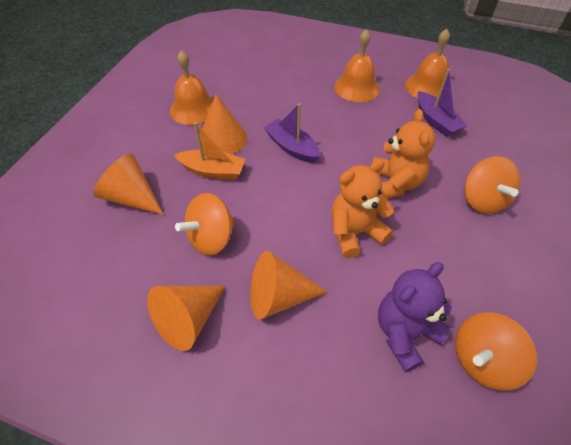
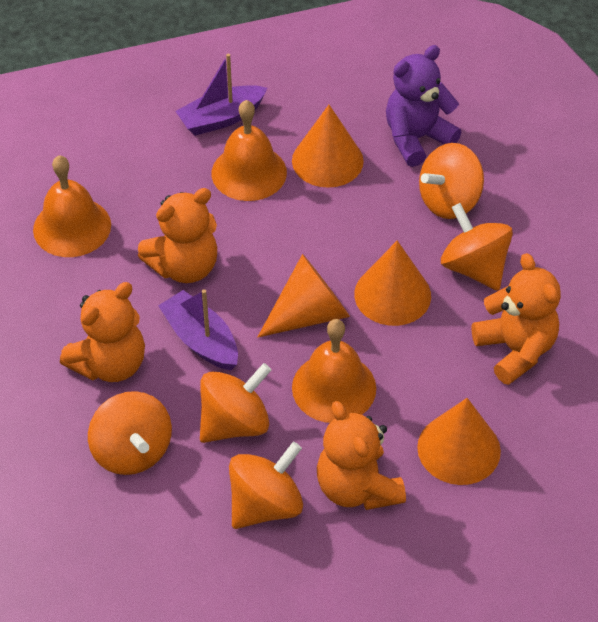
orange boat: 1 -> 0
orange spinning top: 3 -> 5
orange teddy bear: 2 -> 4

